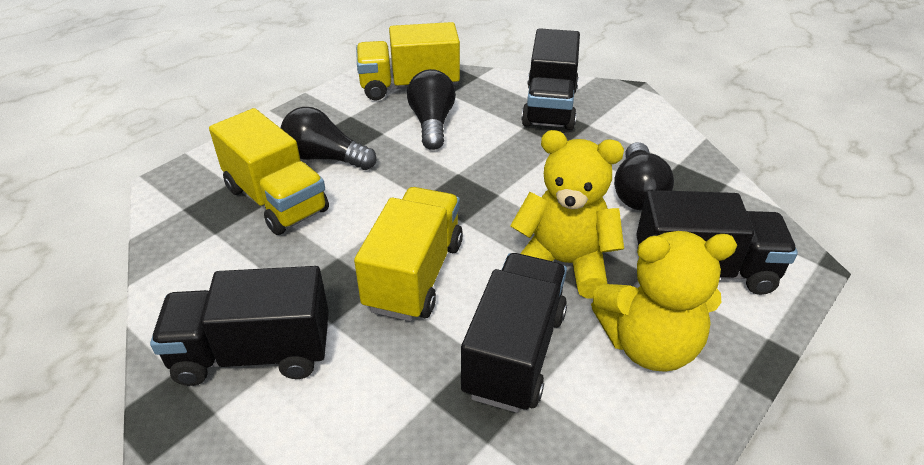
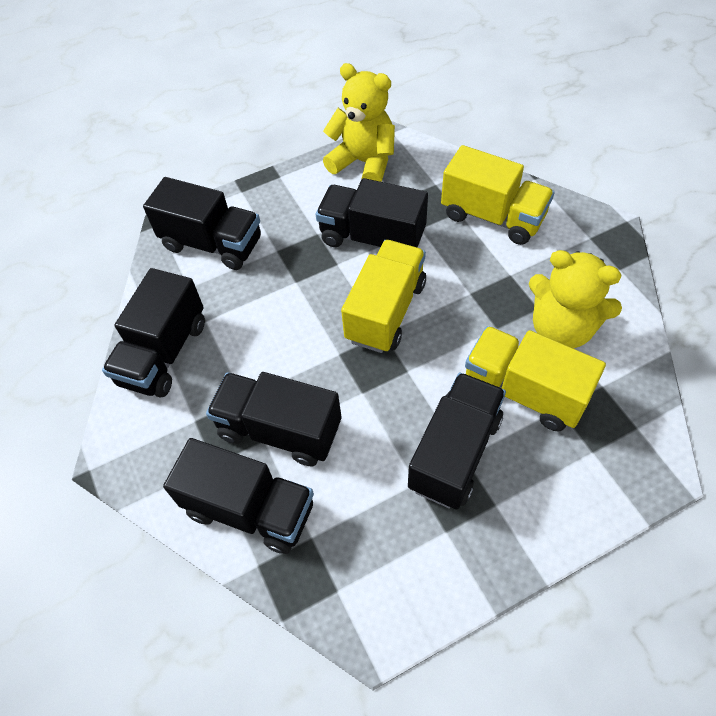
black light bulb: 3 -> 0
black truck: 4 -> 6

